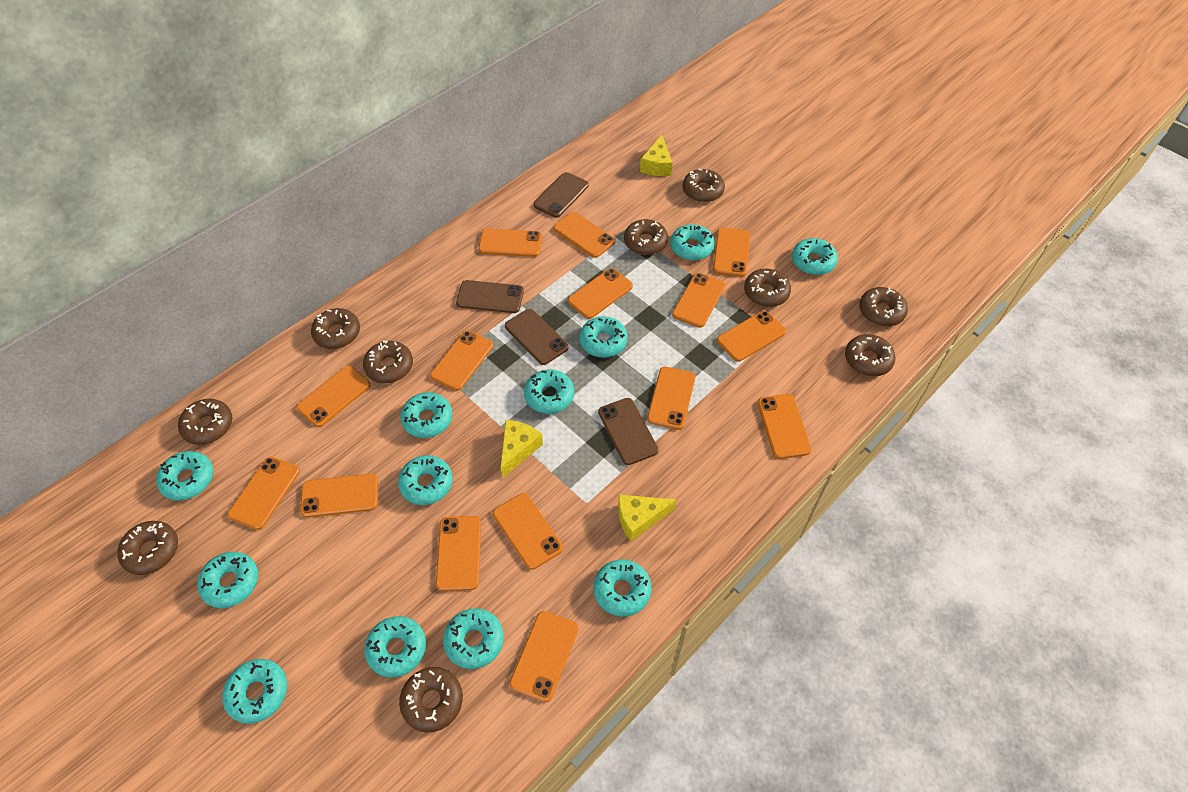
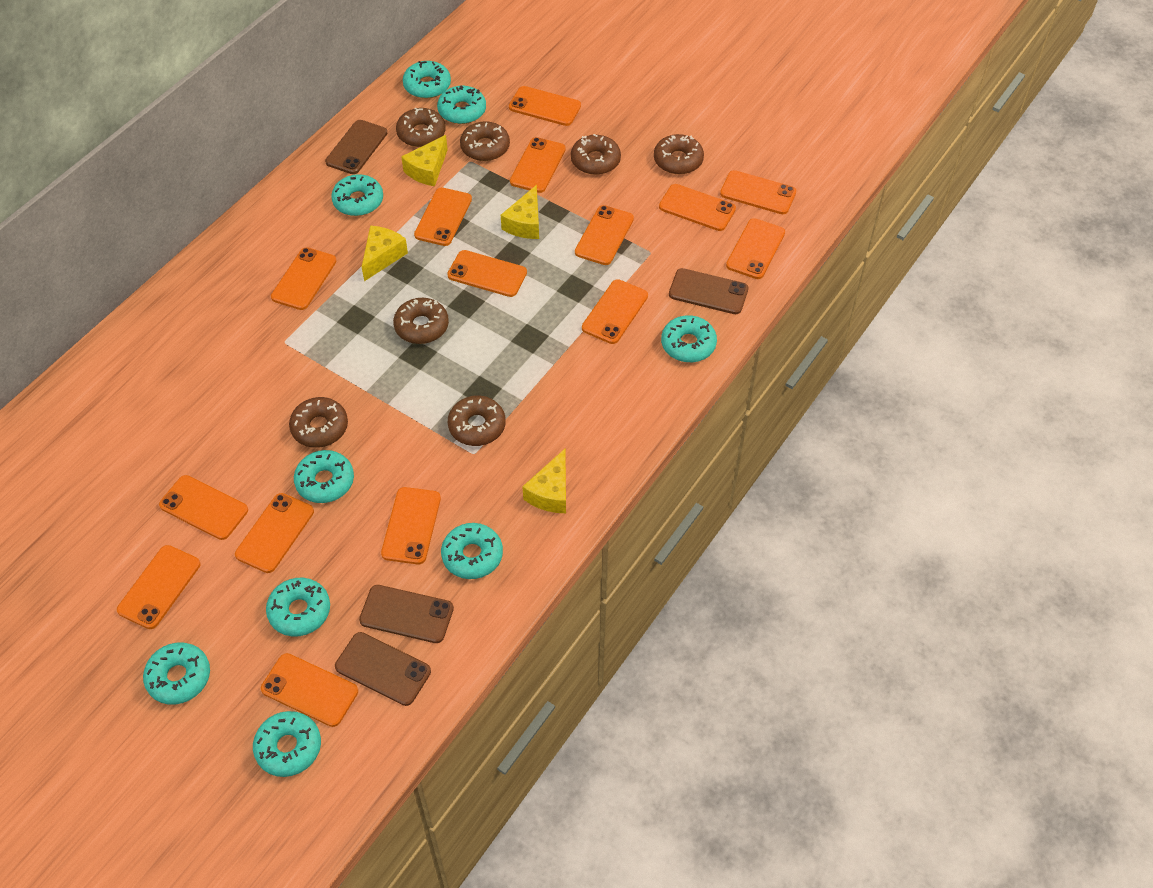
brown donut: 10 -> 7
turquoise donut: 12 -> 9
yellow cheese: 3 -> 4

